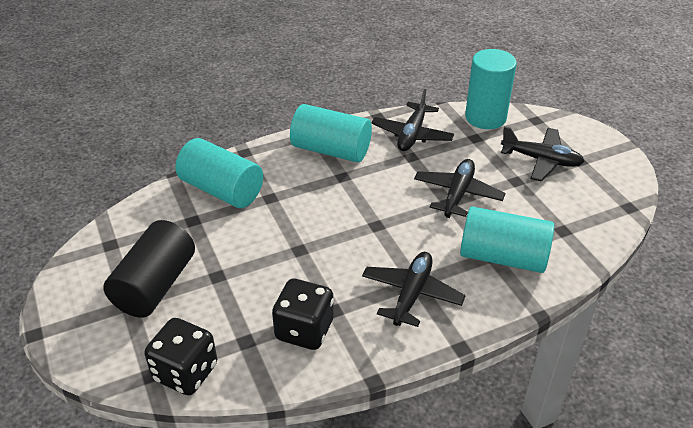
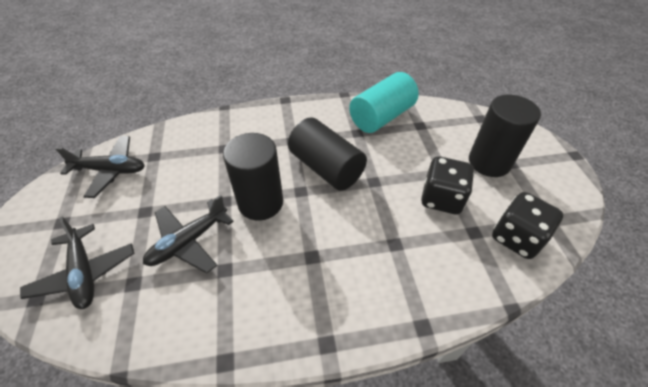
black cylinder: 1 -> 3
black plane: 4 -> 3
turquoise cylinder: 4 -> 1

